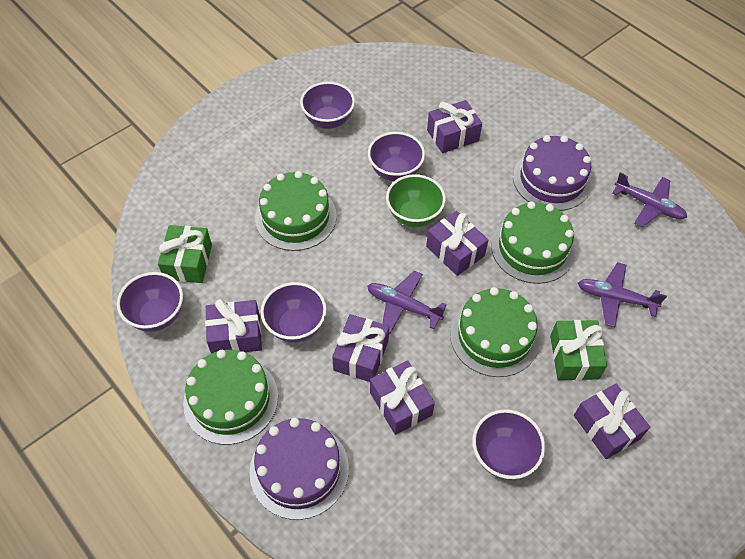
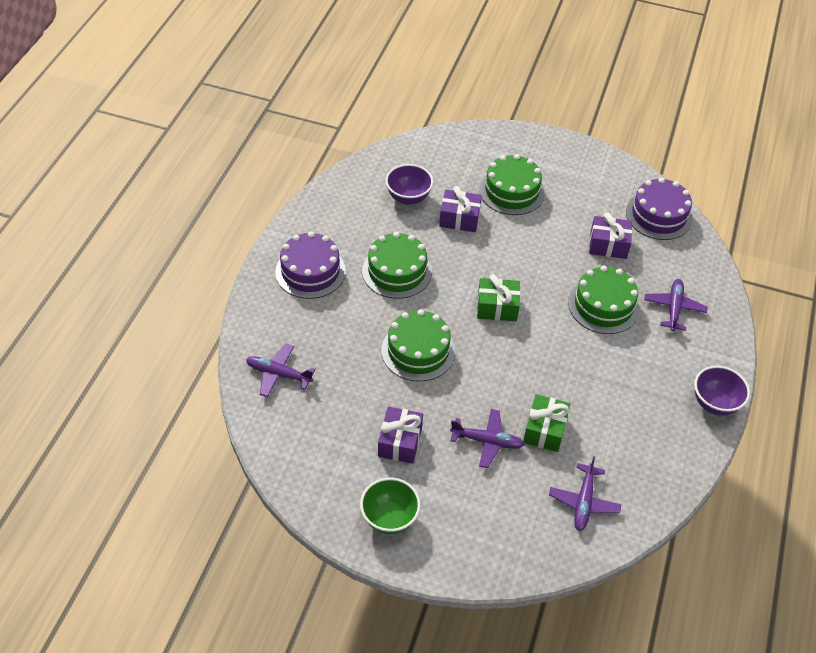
purple bowl: 5 -> 2
purple gift: 6 -> 3
purple plane: 3 -> 4

